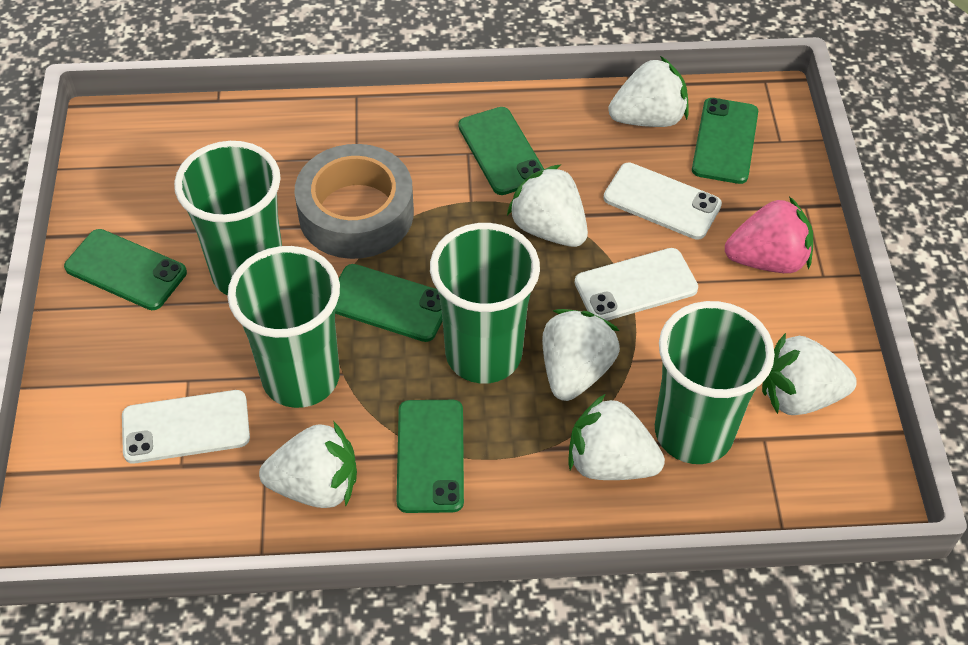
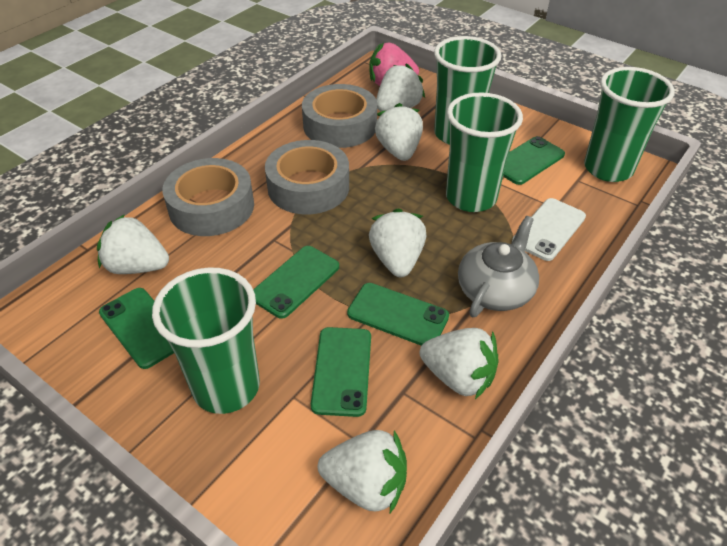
grey tape: 1 -> 3
grey teapot: 0 -> 1
white phone: 3 -> 1

